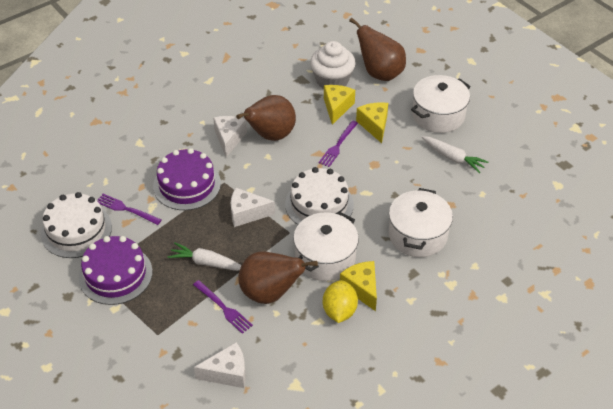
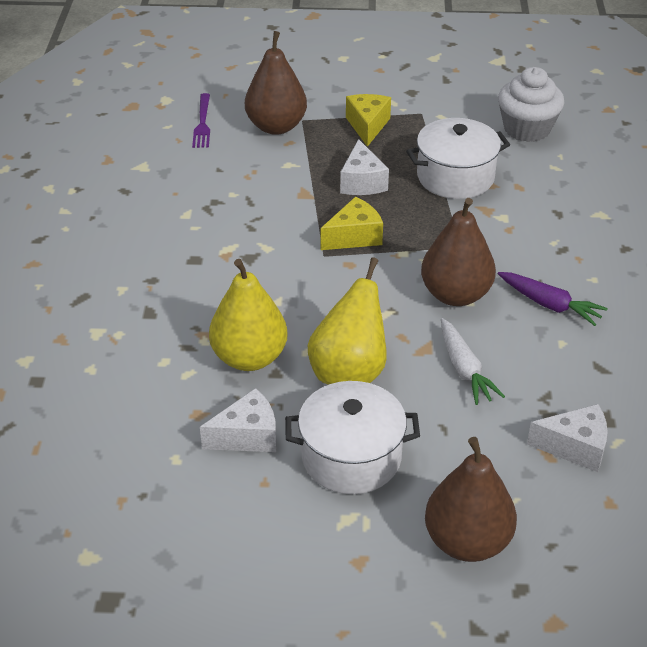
purple cake: 2 -> 0
purple carrot: 0 -> 1
purple fork: 3 -> 1
white cake: 2 -> 0
white carrot: 2 -> 1
white pot: 3 -> 2
yellow cheese: 3 -> 2
yellow lemon: 1 -> 0
yellow pear: 0 -> 2

